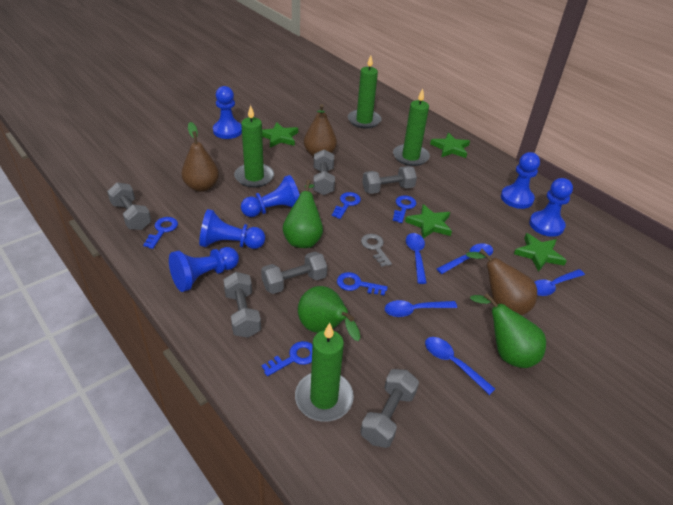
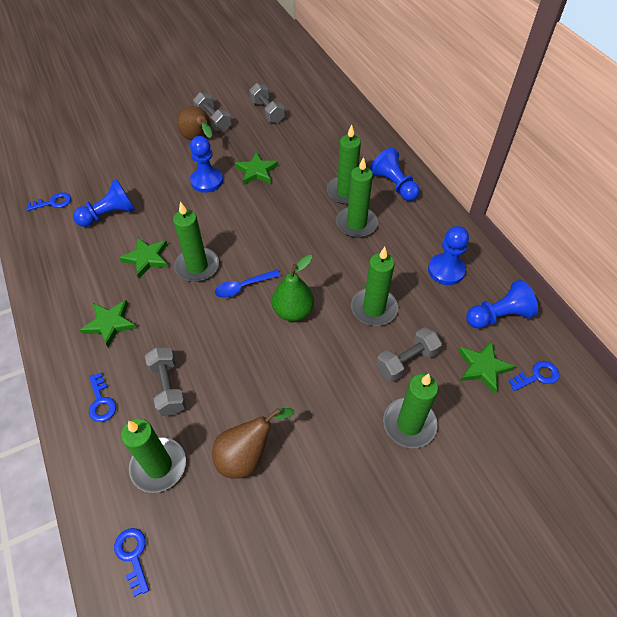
blue key: 5 -> 4
blue pawn: 6 -> 5
blue spoon: 5 -> 1
brown pear: 3 -> 2
green candle: 4 -> 6
green pear: 3 -> 1
grey dumbbell: 6 -> 4
grey key: 1 -> 0

